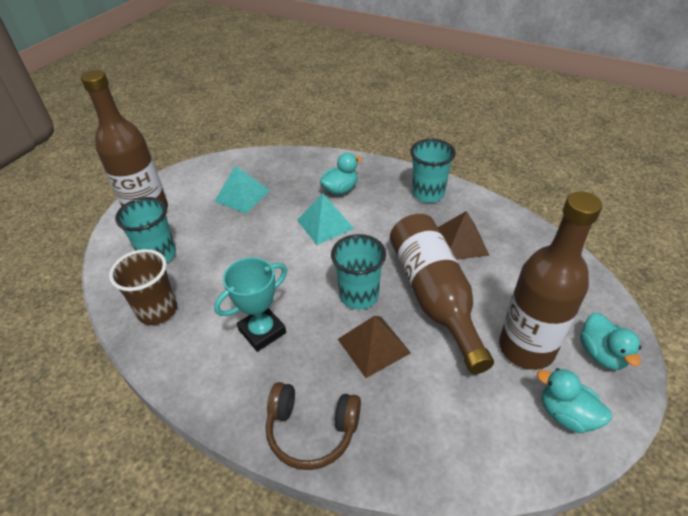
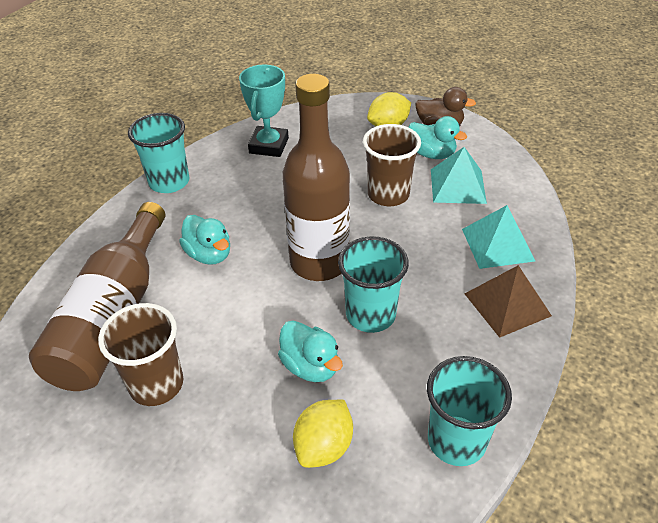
brown bottle: 3 -> 2
brown cup: 1 -> 2
brown duck: 0 -> 1
brown headphones: 1 -> 0
brown pyramid: 2 -> 1
yellow lemon: 0 -> 2

